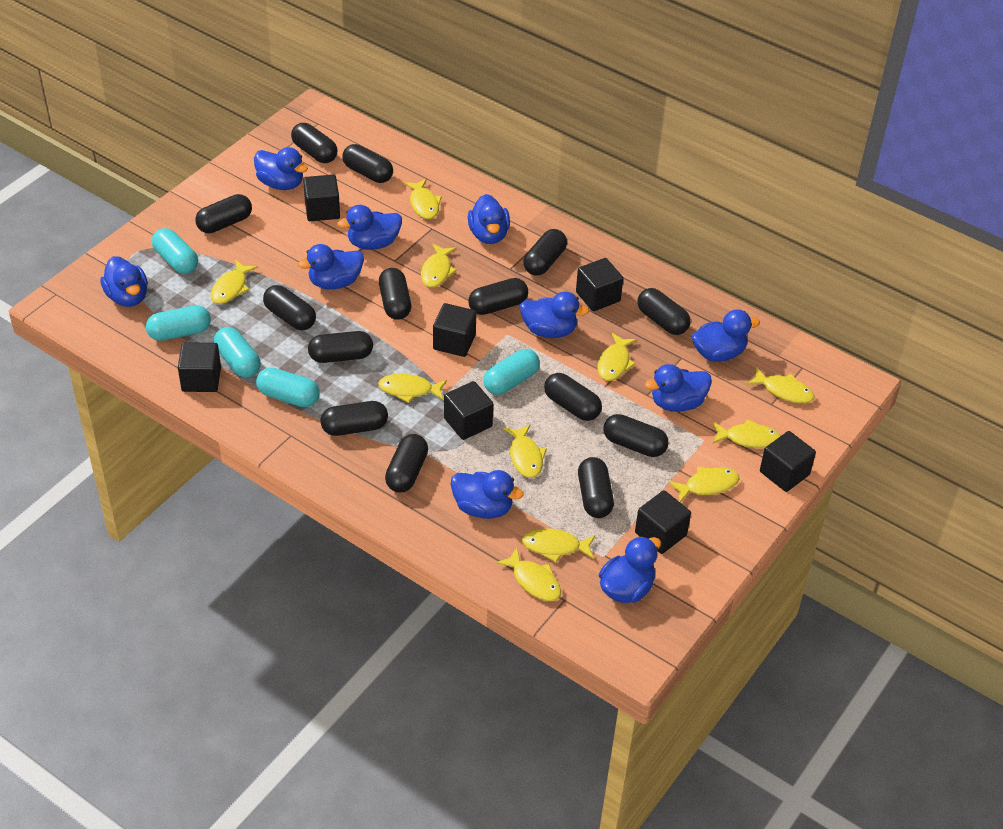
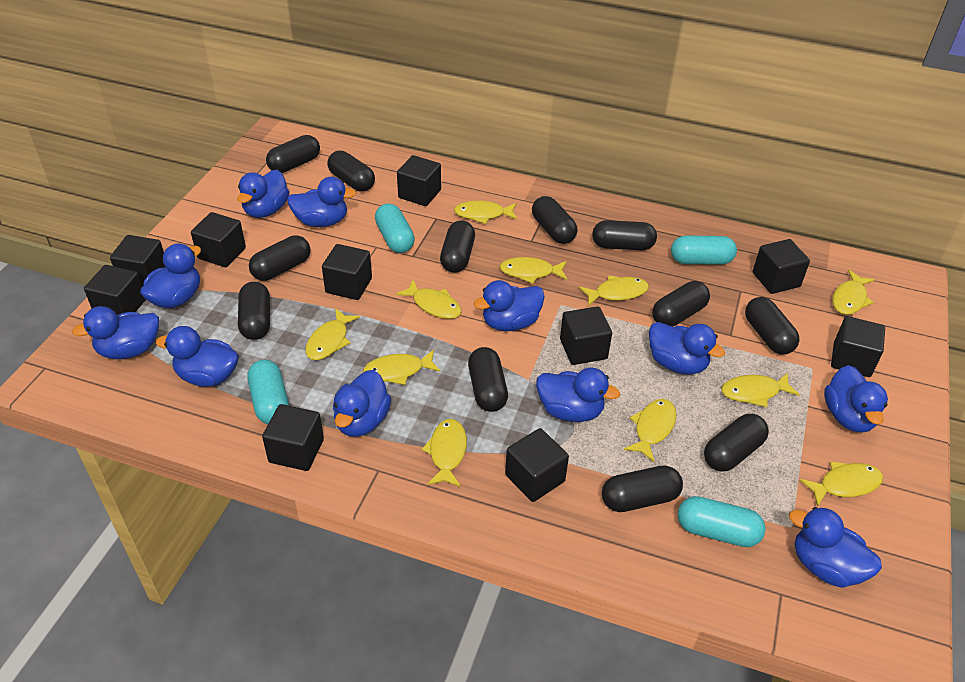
black capsule: 14 -> 12
black cube: 7 -> 10
blue duck: 10 -> 11
turquoise capsule: 5 -> 4

